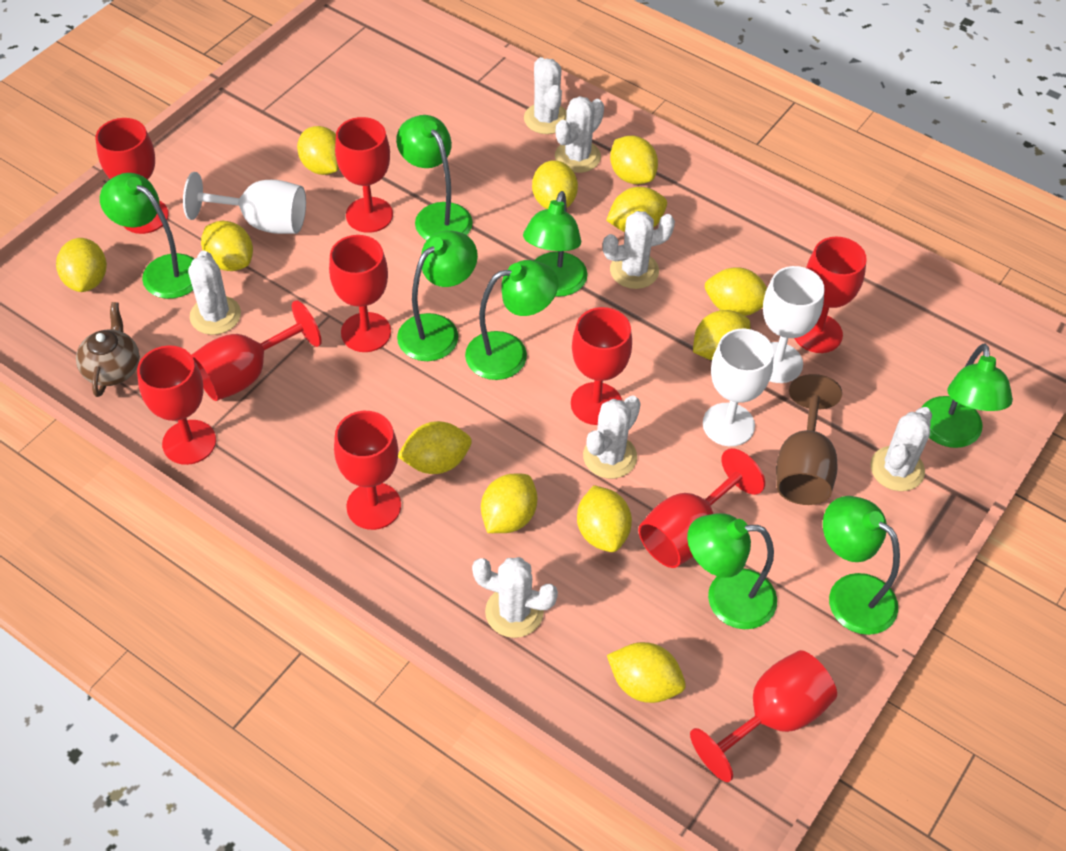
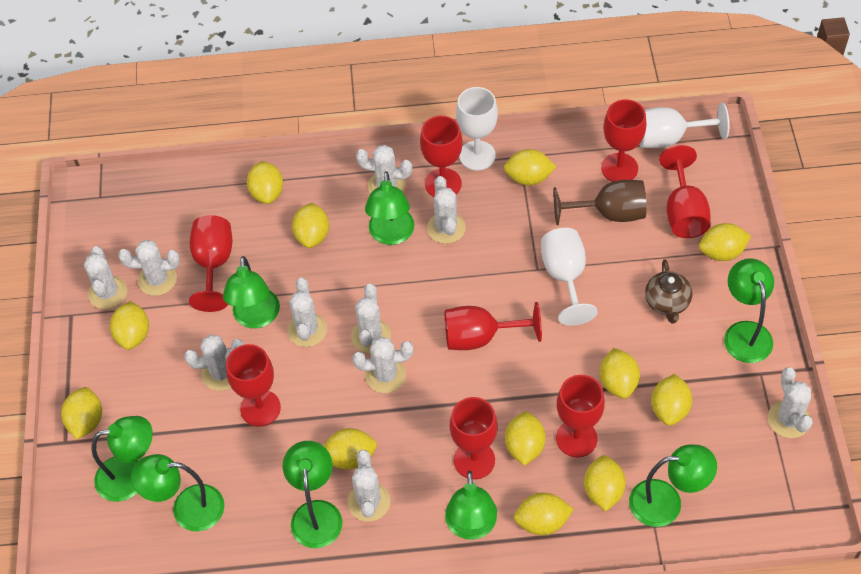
red goblet: 10 -> 8
white cactus: 7 -> 10

